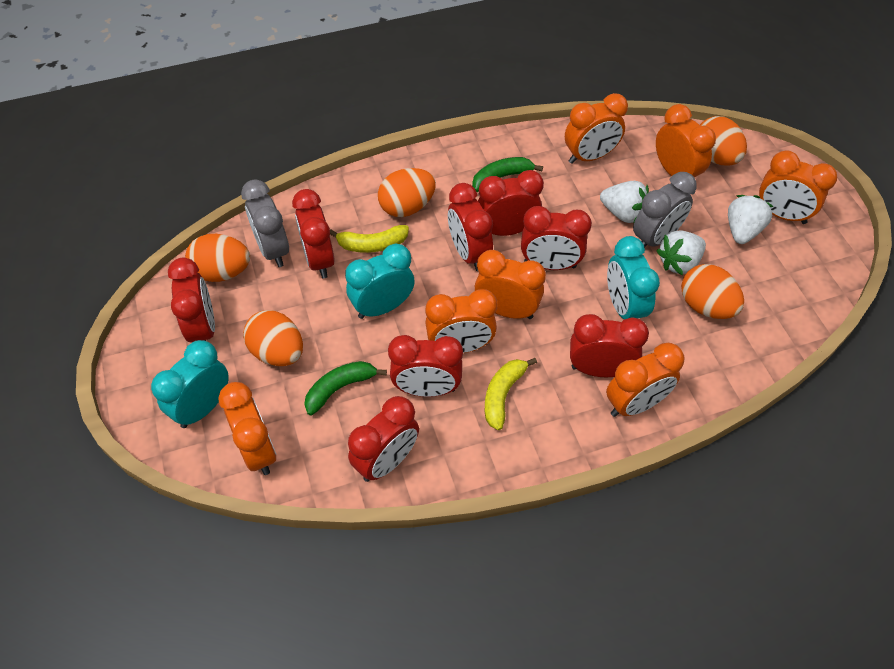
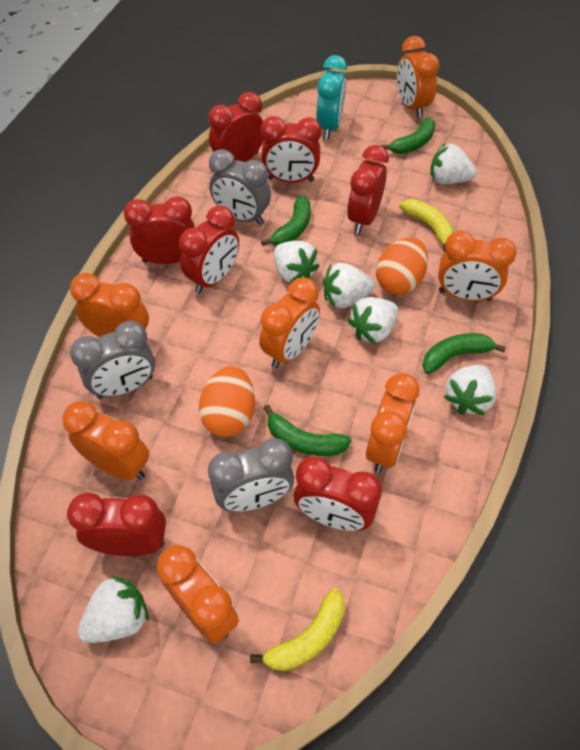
green banana: 2 -> 4
grey clock: 2 -> 3
orange egg: 5 -> 2
red clock: 8 -> 7
turquoise clock: 3 -> 1
white strawberry: 3 -> 6

